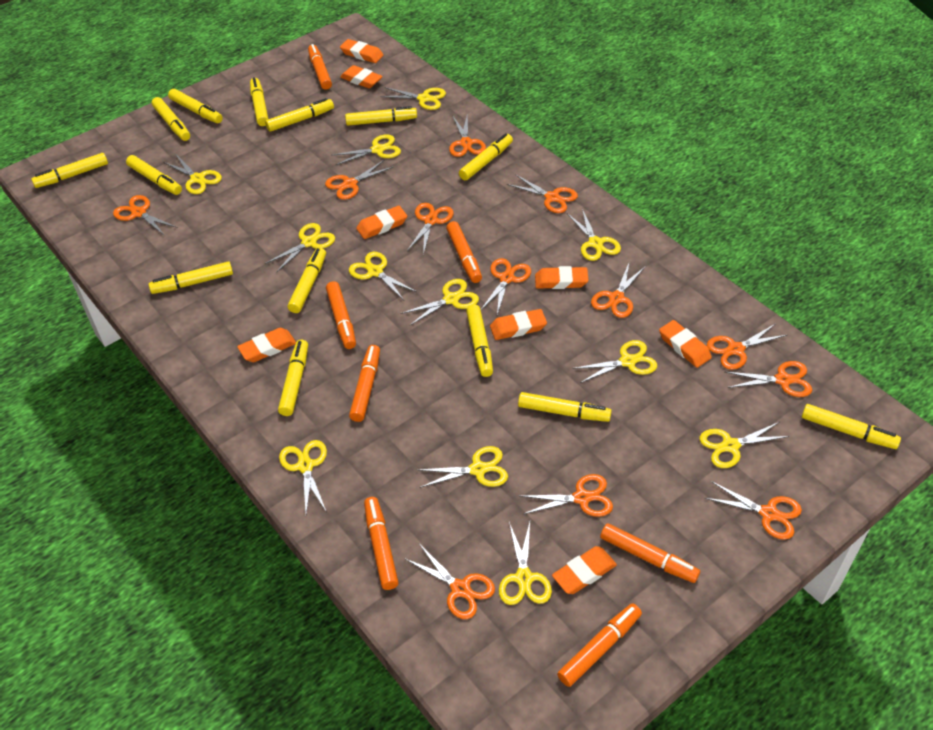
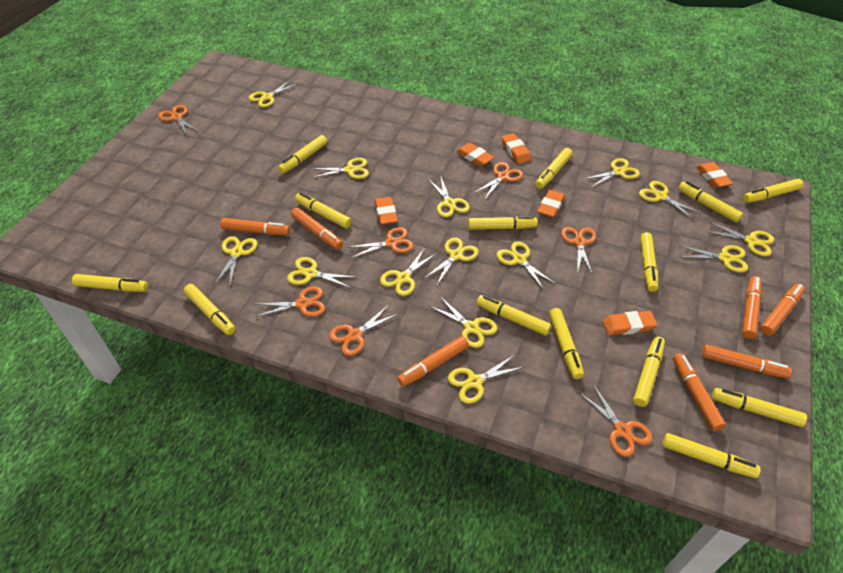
orange eraser: 8 -> 6
orange scissors: 12 -> 7
yellow scissors: 12 -> 14

